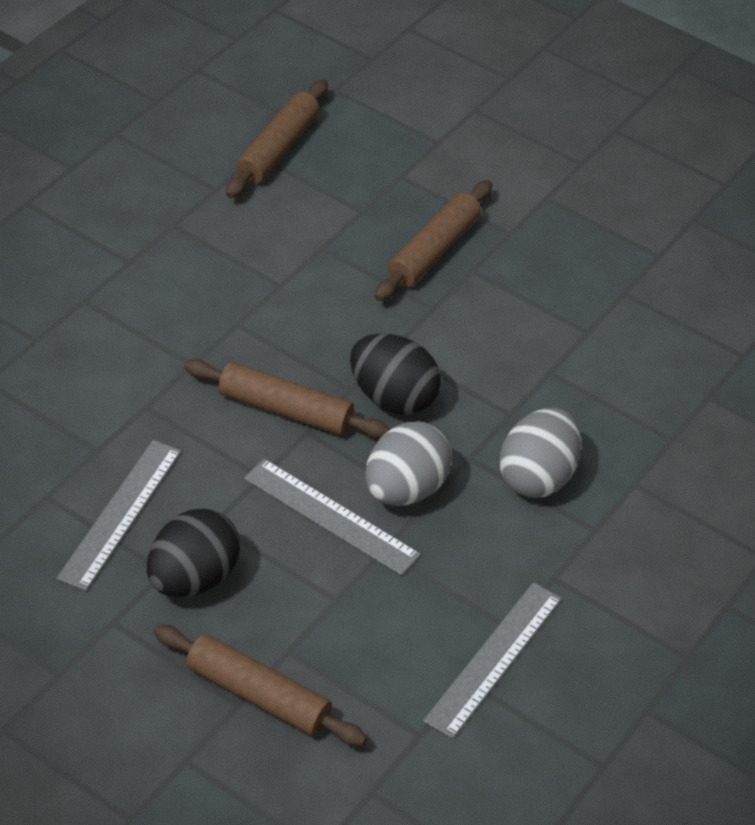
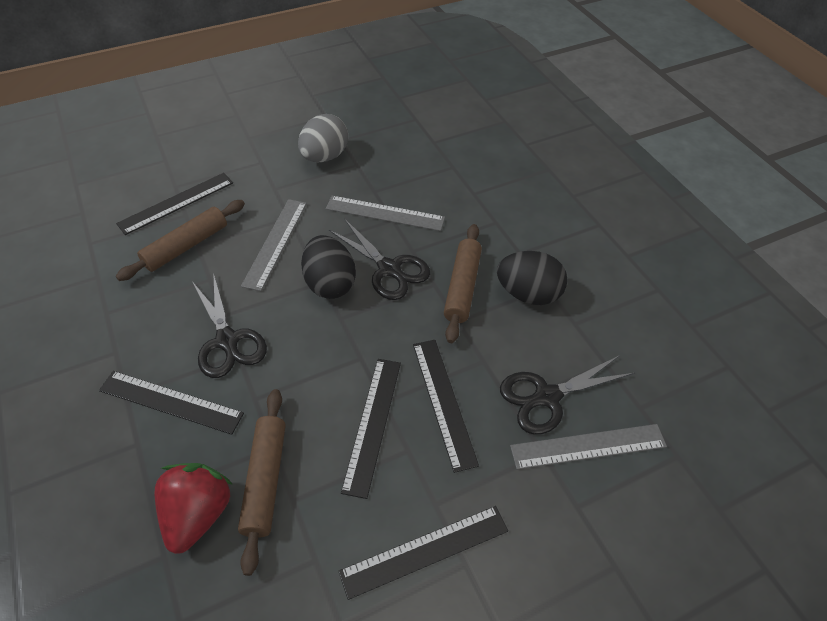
black ruler: 0 -> 5
black scissors: 0 -> 3
brown rolling pin: 4 -> 3
grey egg: 2 -> 1
red strawberry: 0 -> 1

